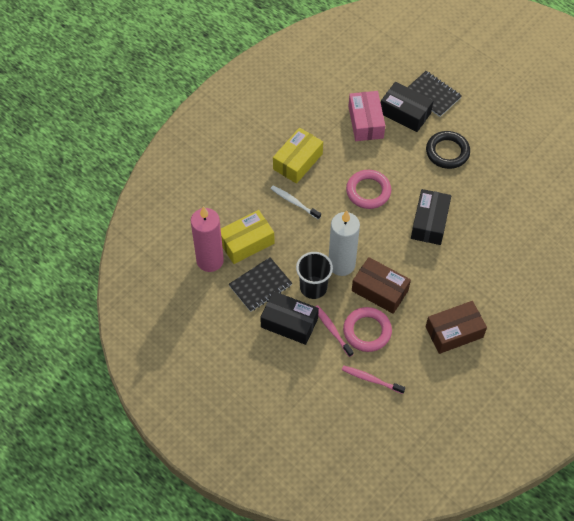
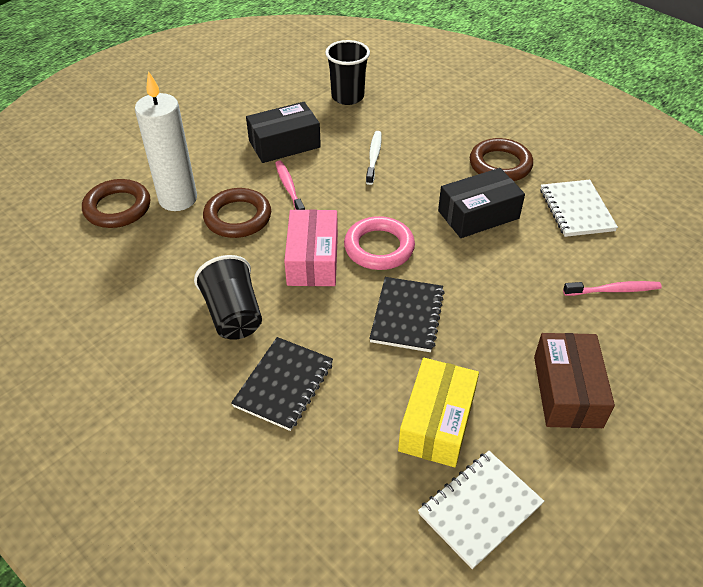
black box: 3 -> 2
black cup: 1 -> 2
black ring: 1 -> 0
brown box: 2 -> 1
brown ring: 0 -> 3
pink candle: 1 -> 0
pink ring: 2 -> 1
white notebook: 0 -> 2
yellow box: 2 -> 1

